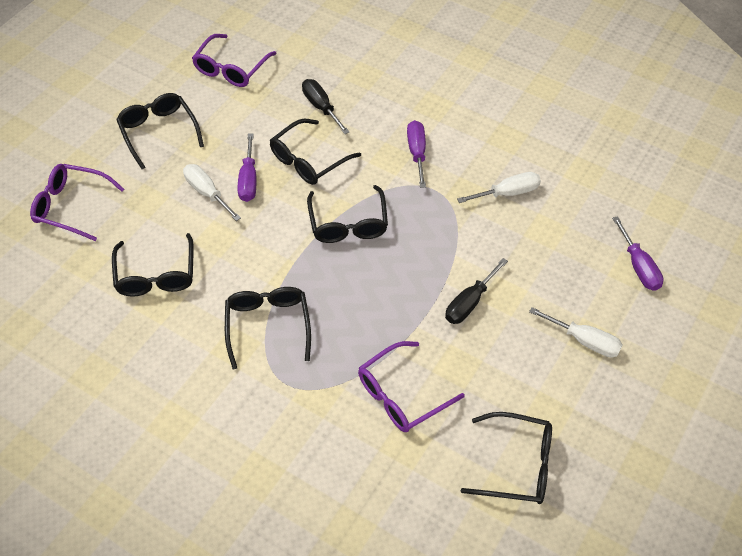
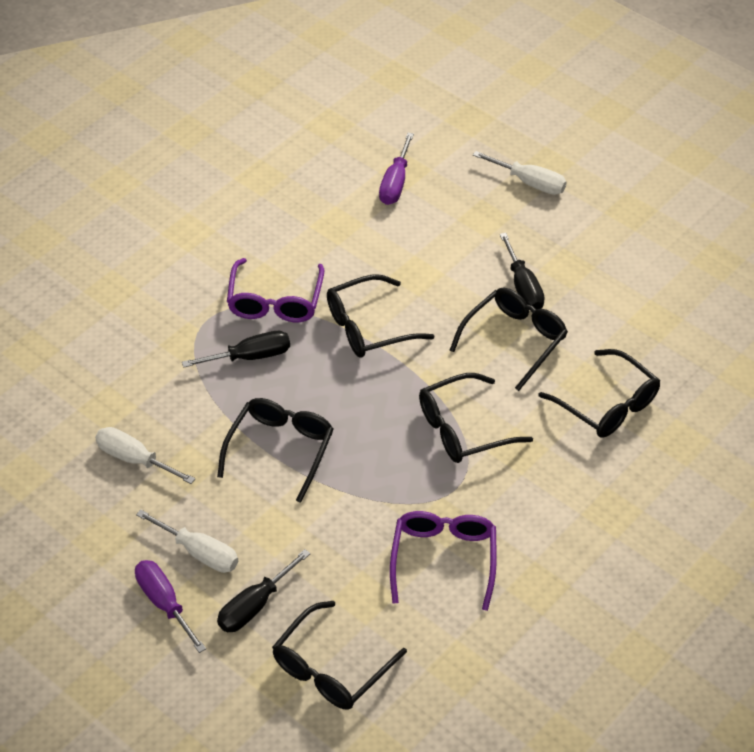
black screwdriver: 2 -> 3
purple glasses: 3 -> 2
purple screwdriver: 3 -> 2

